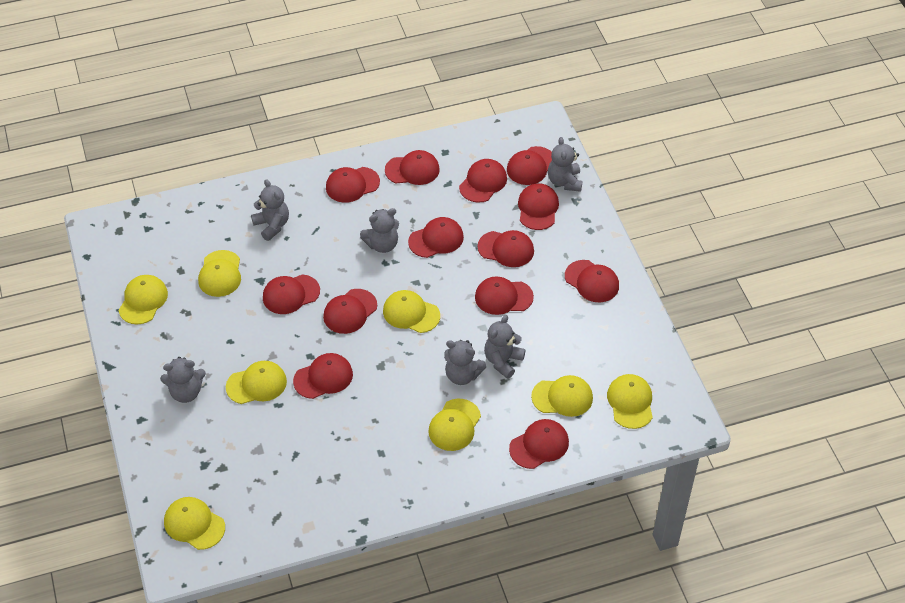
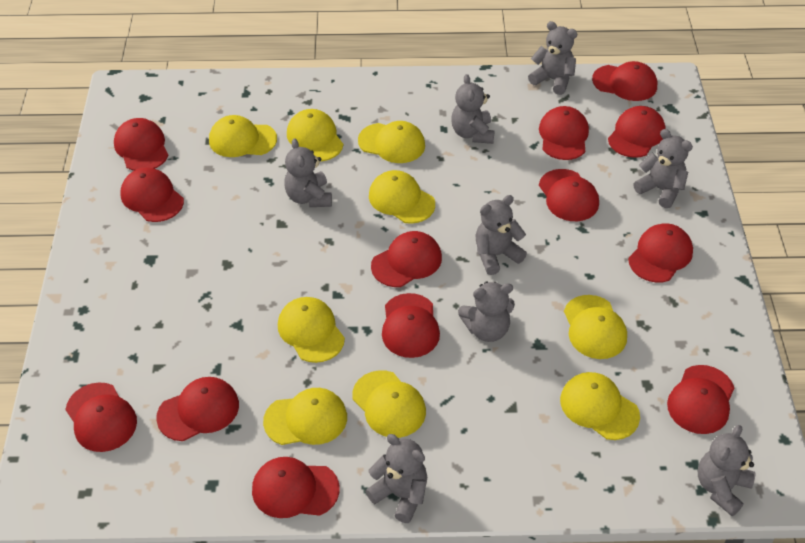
grey teddy bear: 6 -> 8
yellow cap: 8 -> 9

